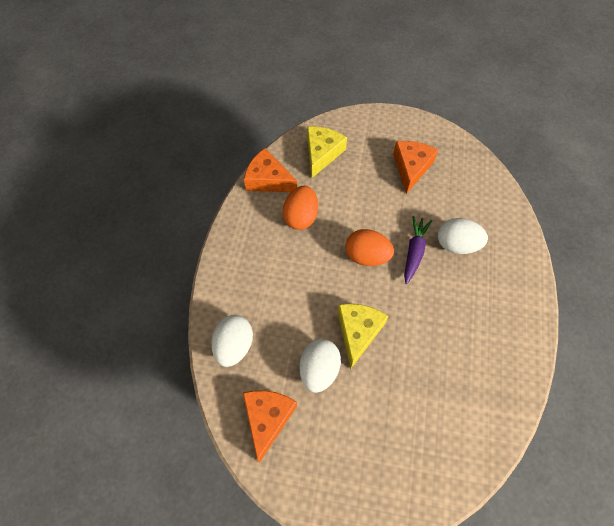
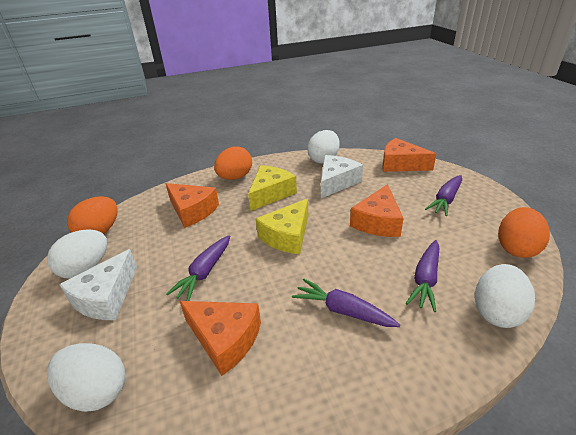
orange cheese: 3 -> 4
orange egg: 2 -> 3
purple carrot: 1 -> 4
white cheese: 0 -> 2
white egg: 3 -> 4

